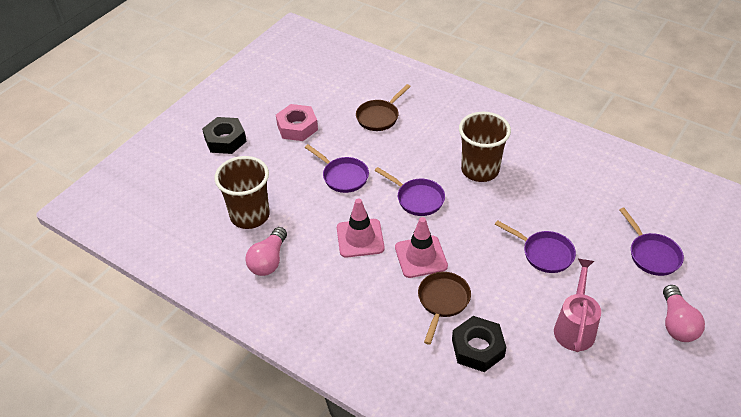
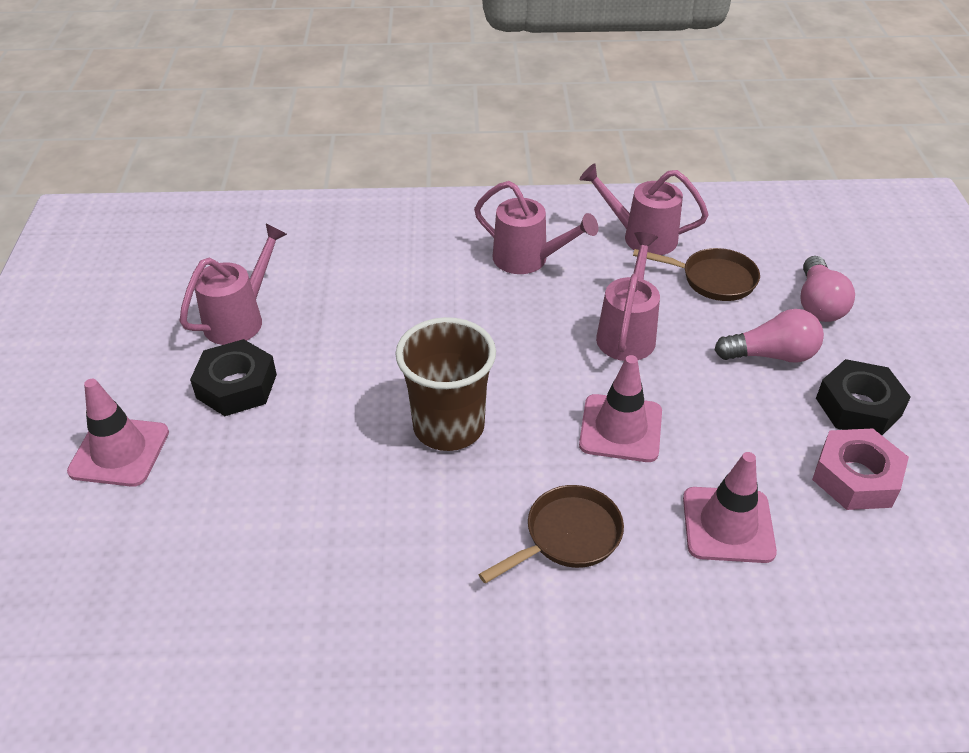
brown cup: 2 -> 1
pink traffic cone: 2 -> 3
pink watering can: 1 -> 4
purple pan: 4 -> 0

